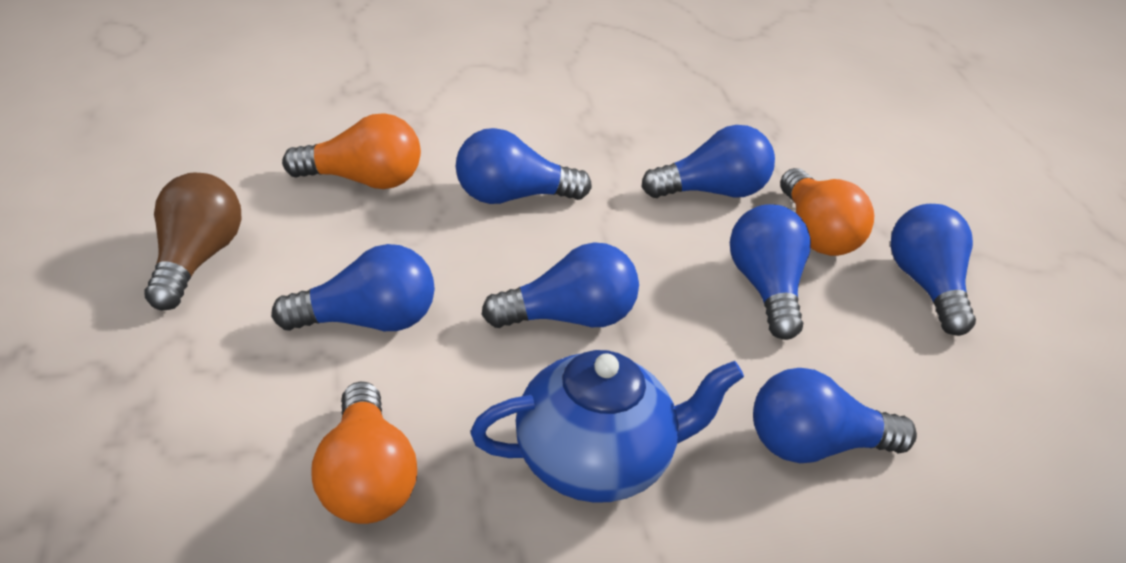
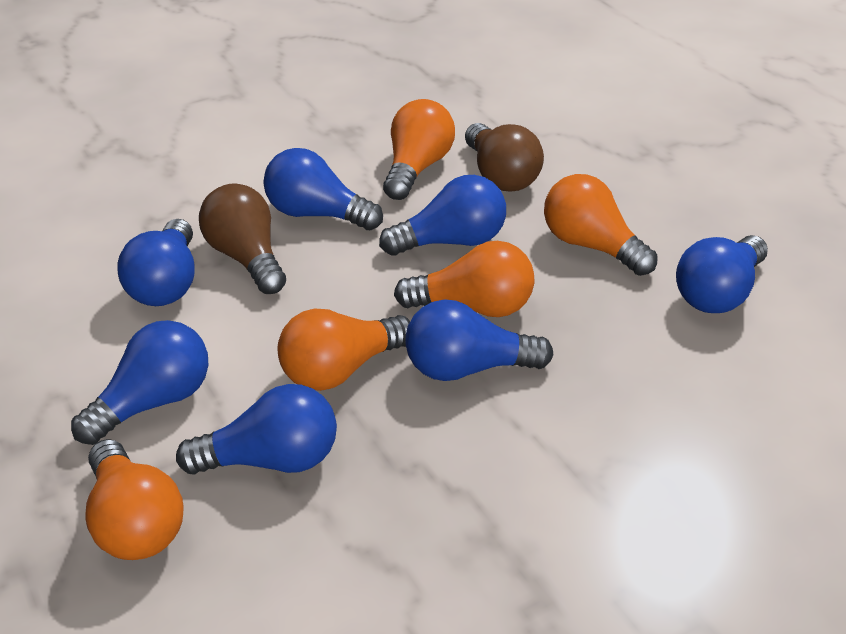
blue teapot: 1 -> 0
brown light bulb: 1 -> 2
orange light bulb: 3 -> 5

